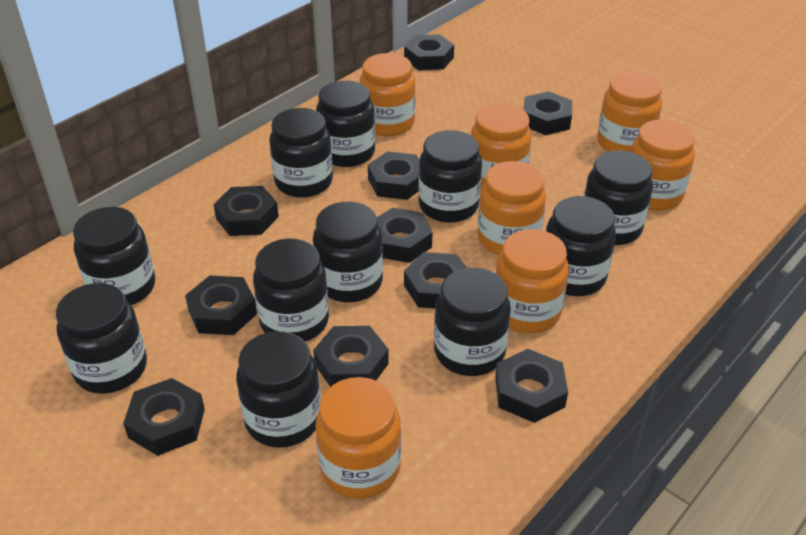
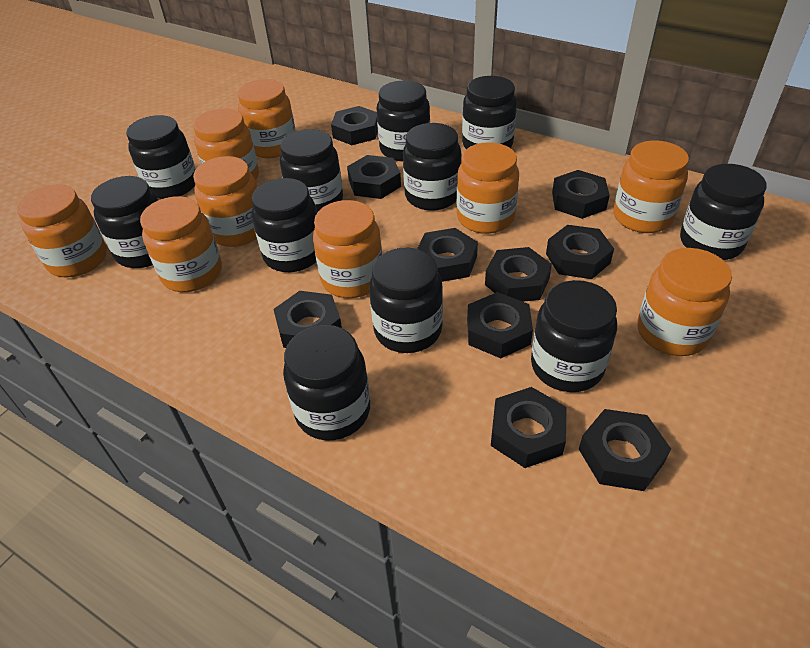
orange jar: 7 -> 9

